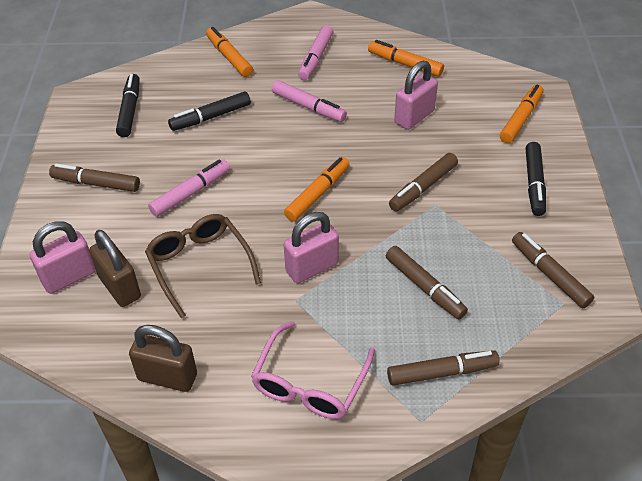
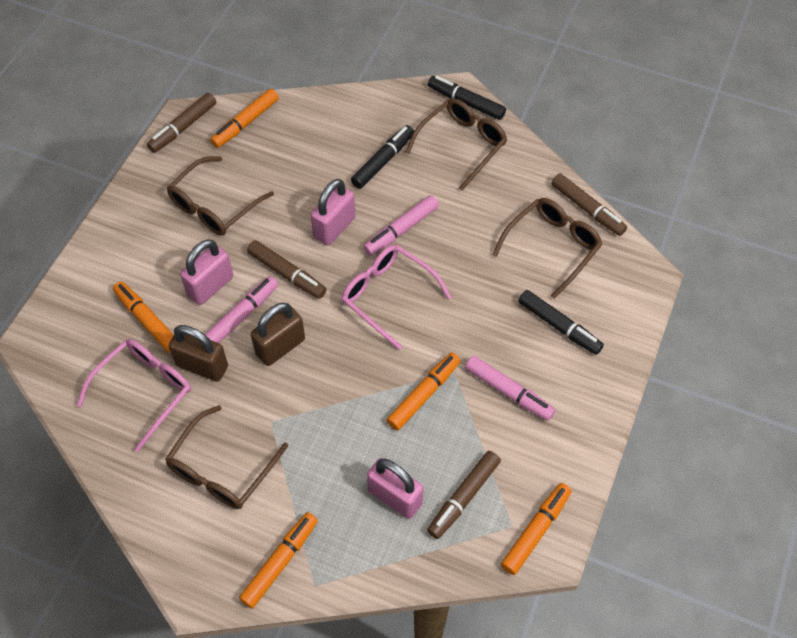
brown glasses: 1 -> 4
brown marker: 5 -> 4
orange marker: 4 -> 5
pink glasses: 1 -> 2

